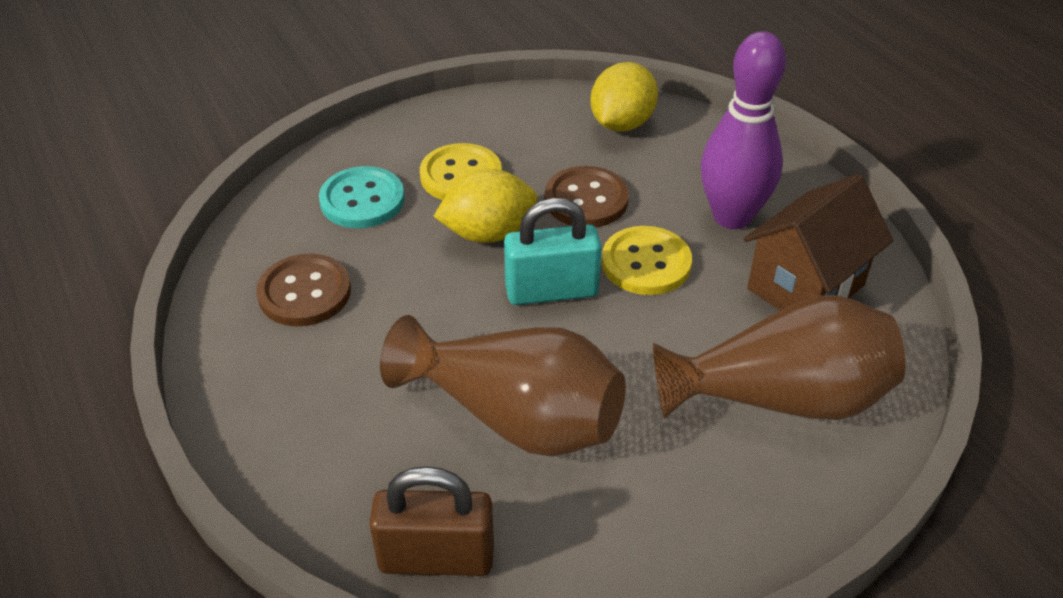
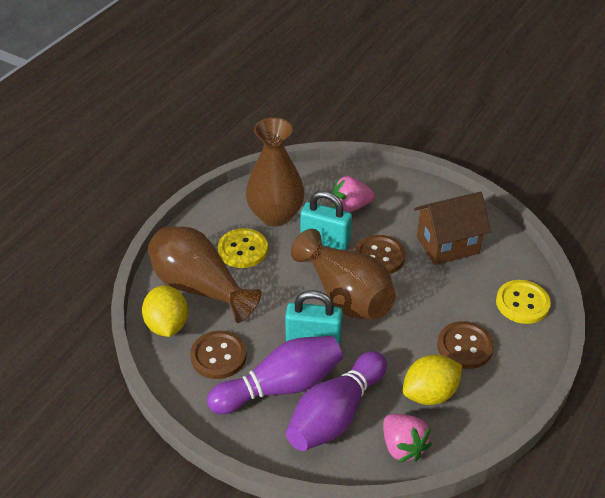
brown button: 2 -> 3
brown padlock: 1 -> 0
brown vase: 2 -> 3
pink strawberry: 0 -> 2
purple bowling pin: 1 -> 2
turquoise button: 1 -> 0
turquoise padlock: 1 -> 2

